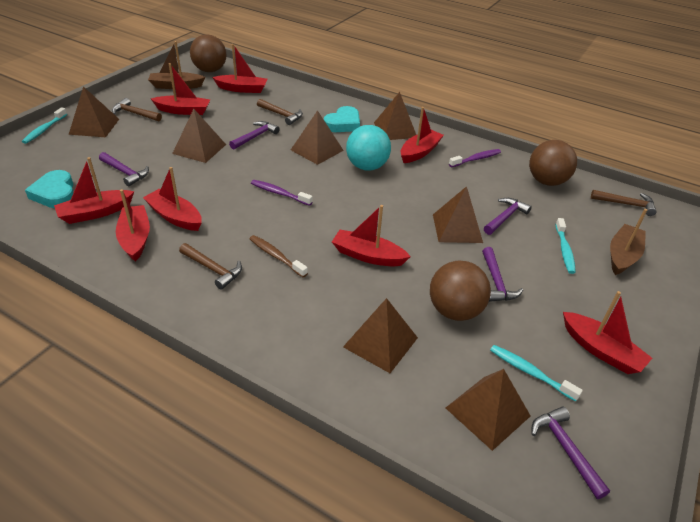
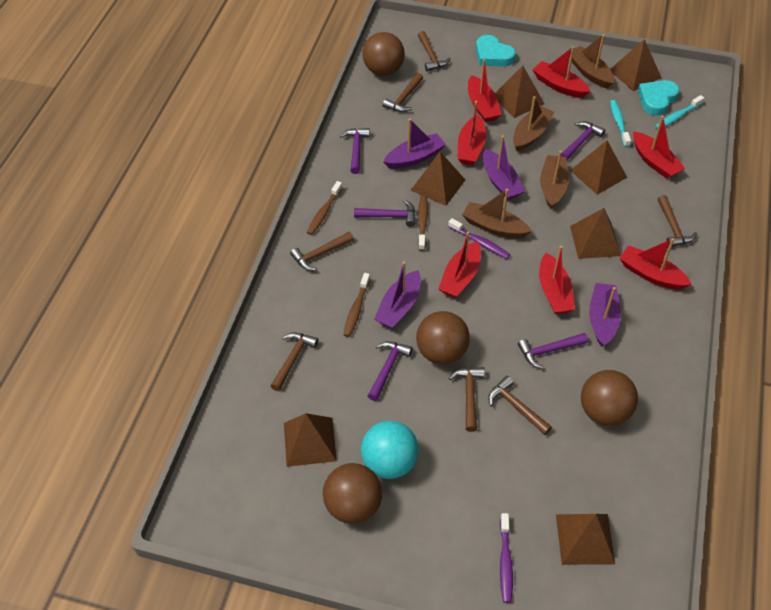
brown ball: 3 -> 4
brown boat: 2 -> 4
brown hammer: 4 -> 7
brown toothbrush: 1 -> 3
purple boat: 0 -> 4
red boat: 8 -> 7
turquoise toothbrush: 3 -> 2

